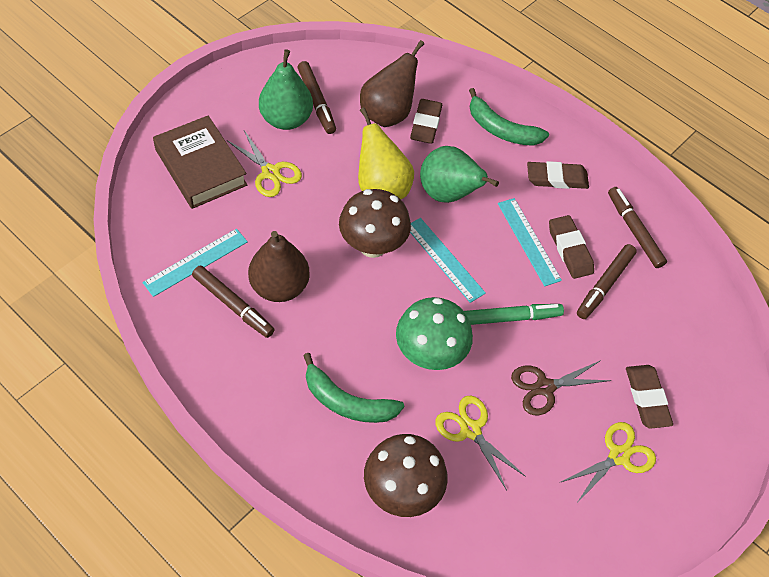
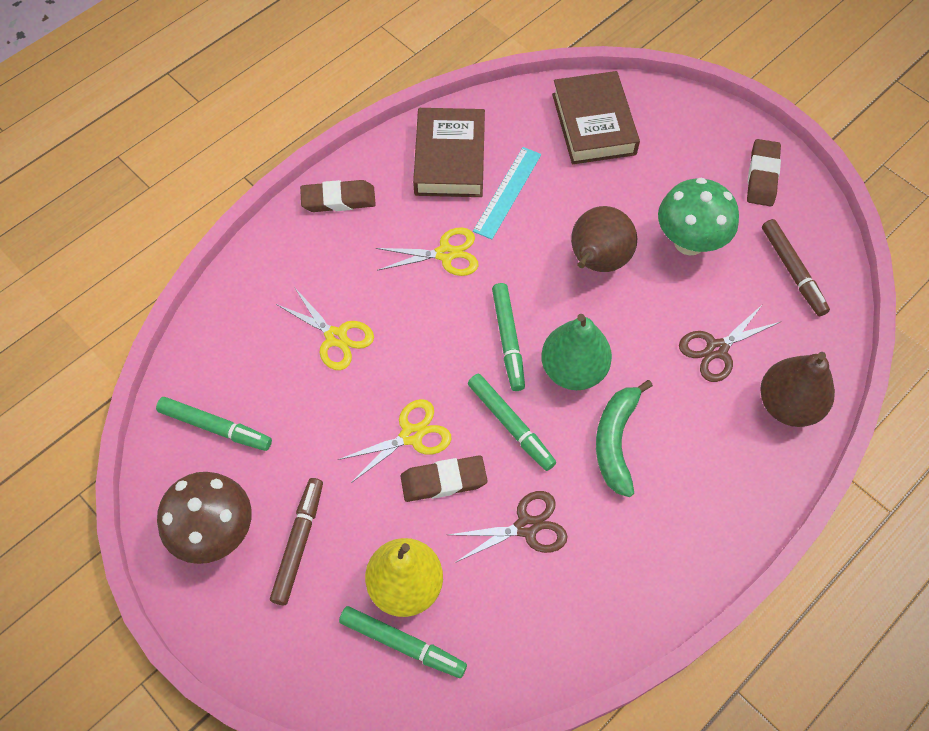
brown book: 1 -> 2
brown eraser: 4 -> 3
brown marker: 4 -> 2
brown mushroom: 2 -> 1
brown scissors: 1 -> 2
green banana: 2 -> 1
green marker: 1 -> 4
green pear: 2 -> 1
turquoise ruler: 3 -> 1

